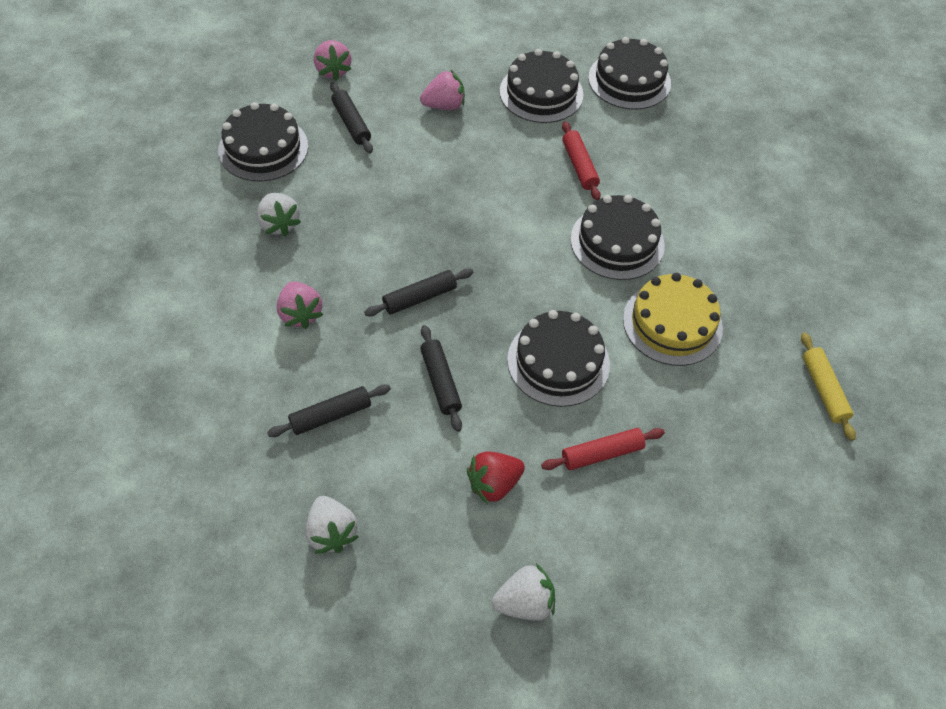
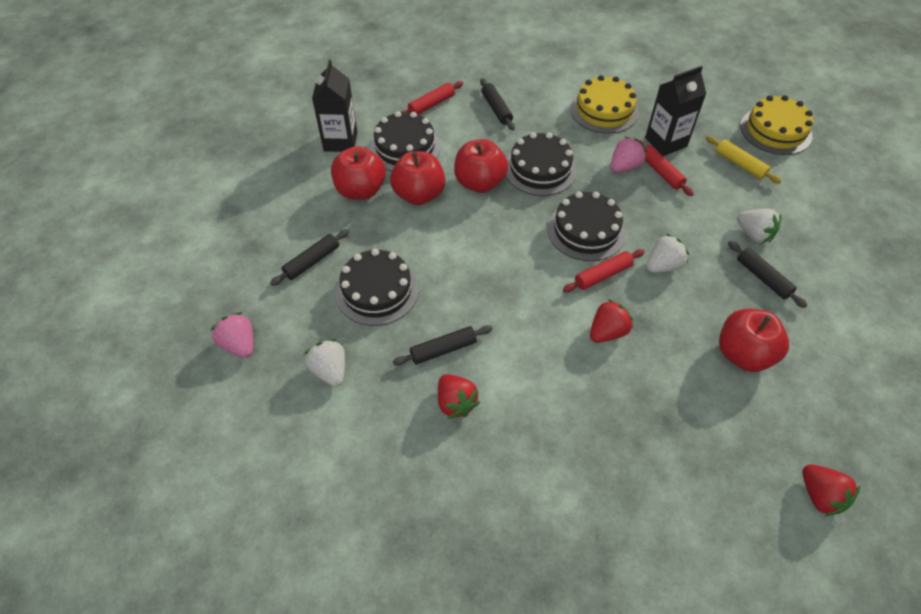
black cake: 5 -> 4
black carton: 0 -> 2
pink strawberry: 3 -> 2
red apple: 0 -> 4
red rolling pin: 2 -> 3
red strawberry: 1 -> 3
yellow cake: 1 -> 2

